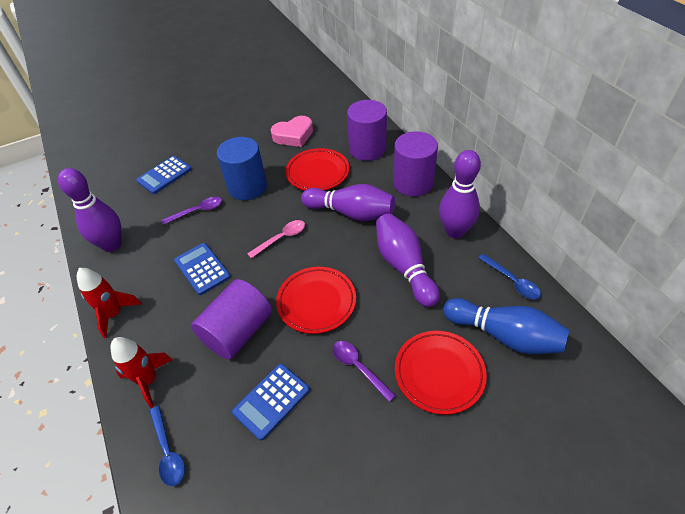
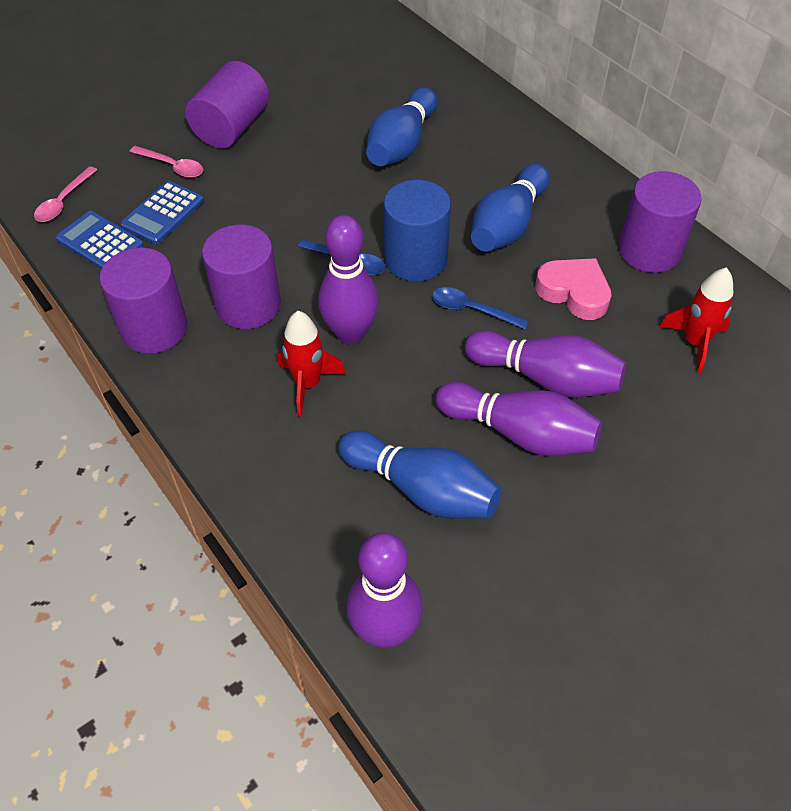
blue bowling pin: 1 -> 3
blue calculator: 3 -> 2
pink spoon: 1 -> 2
purple cylinder: 3 -> 4
purple spoon: 2 -> 0
red plate: 3 -> 0

